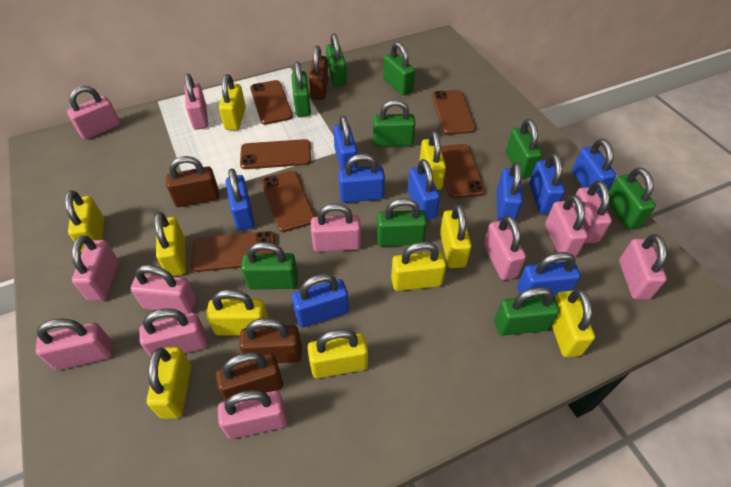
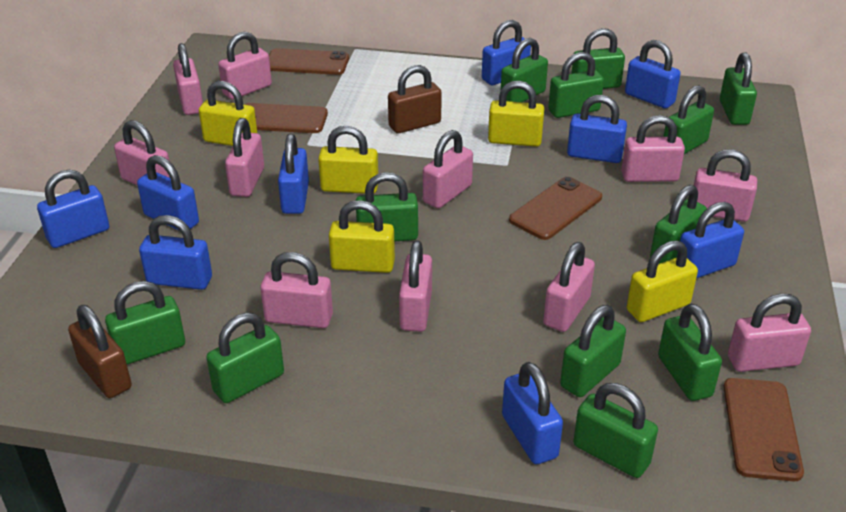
brown padlock: 4 -> 2
brown phone: 6 -> 4
green padlock: 9 -> 12
pink padlock: 12 -> 11
yellow padlock: 10 -> 5

